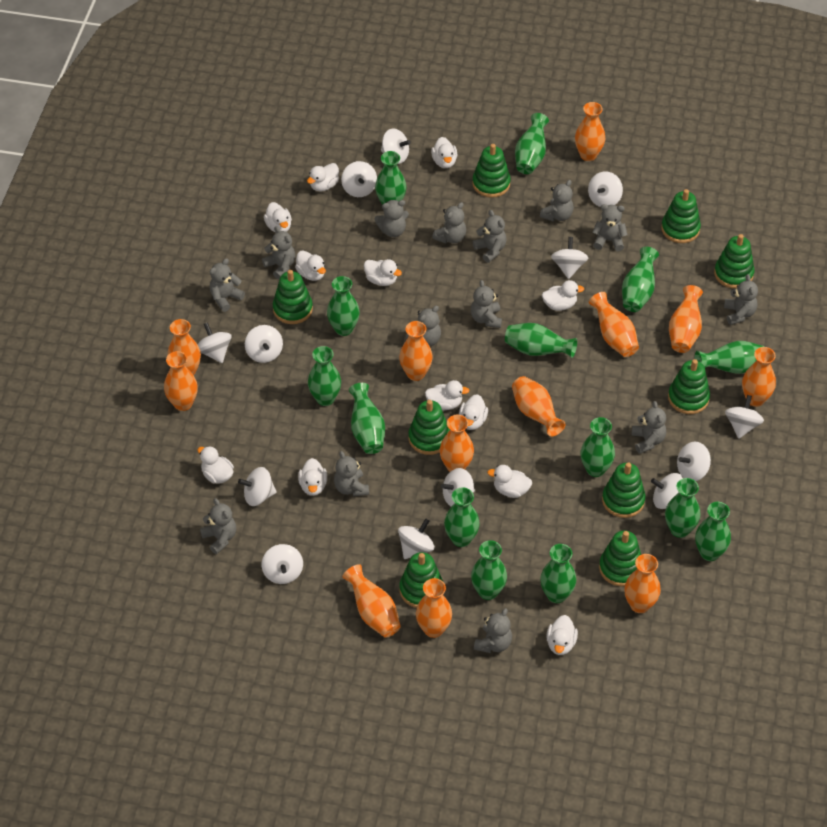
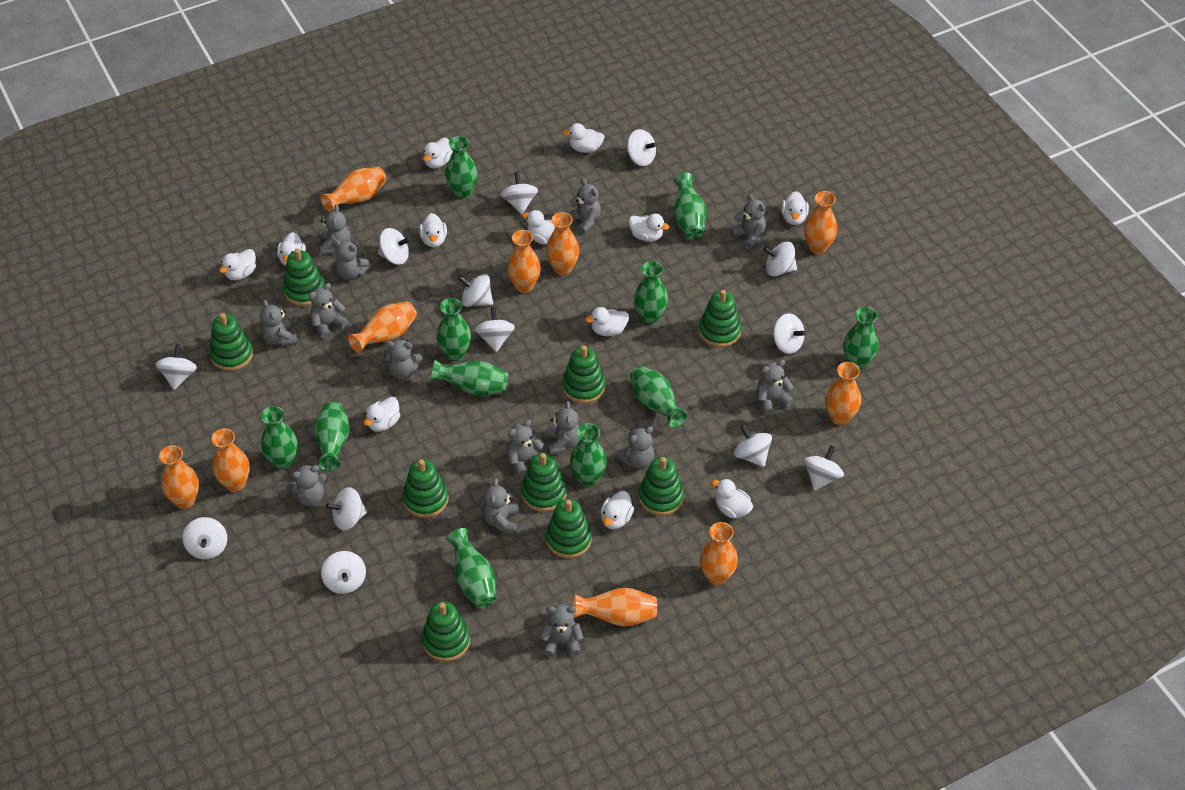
green vase: 14 -> 11
orange vase: 12 -> 10

